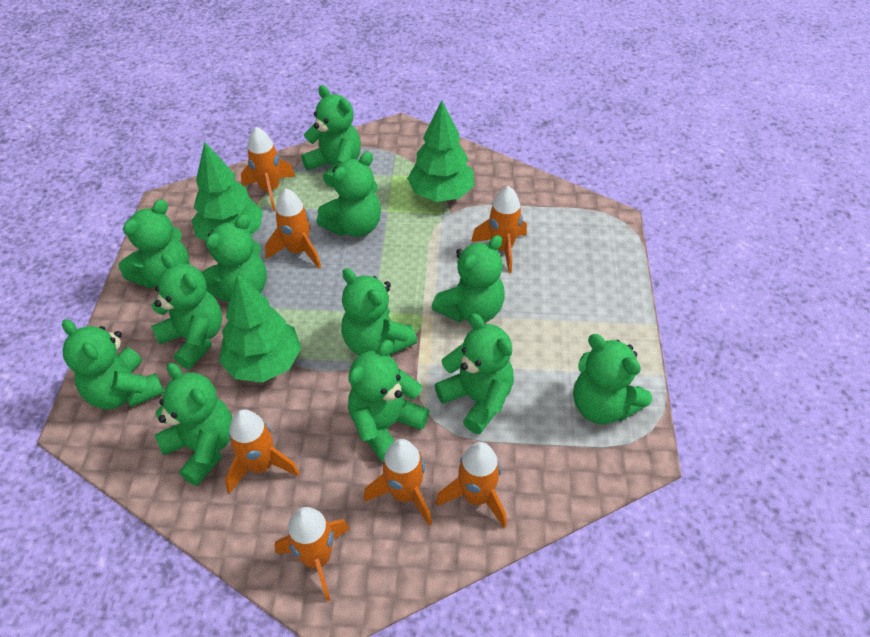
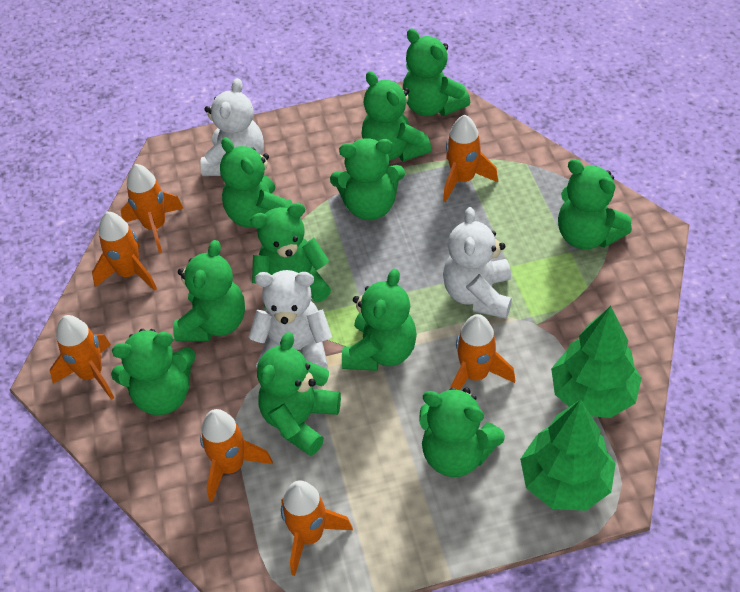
green teddy bear: 12 -> 11
green tree: 3 -> 2
white teddy bear: 0 -> 3

